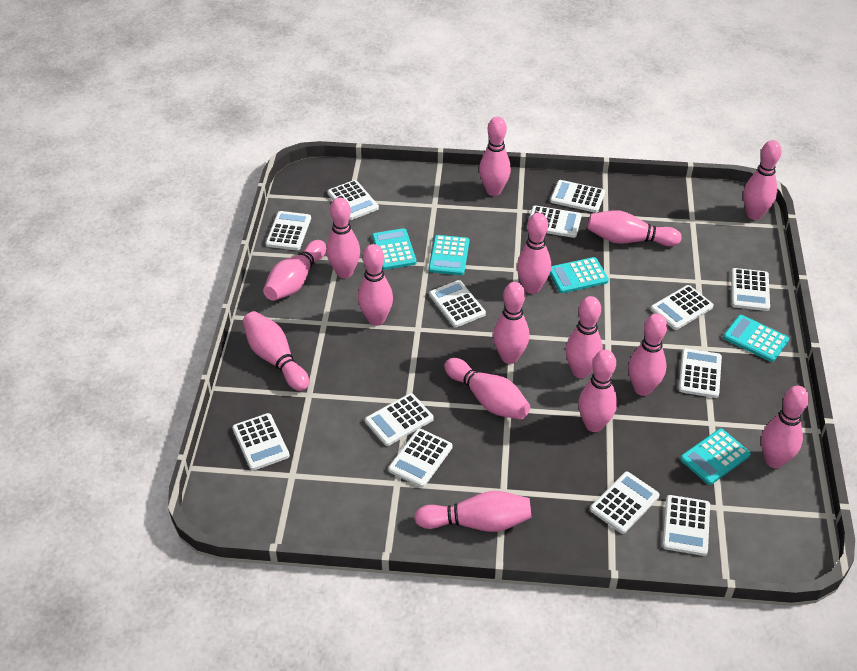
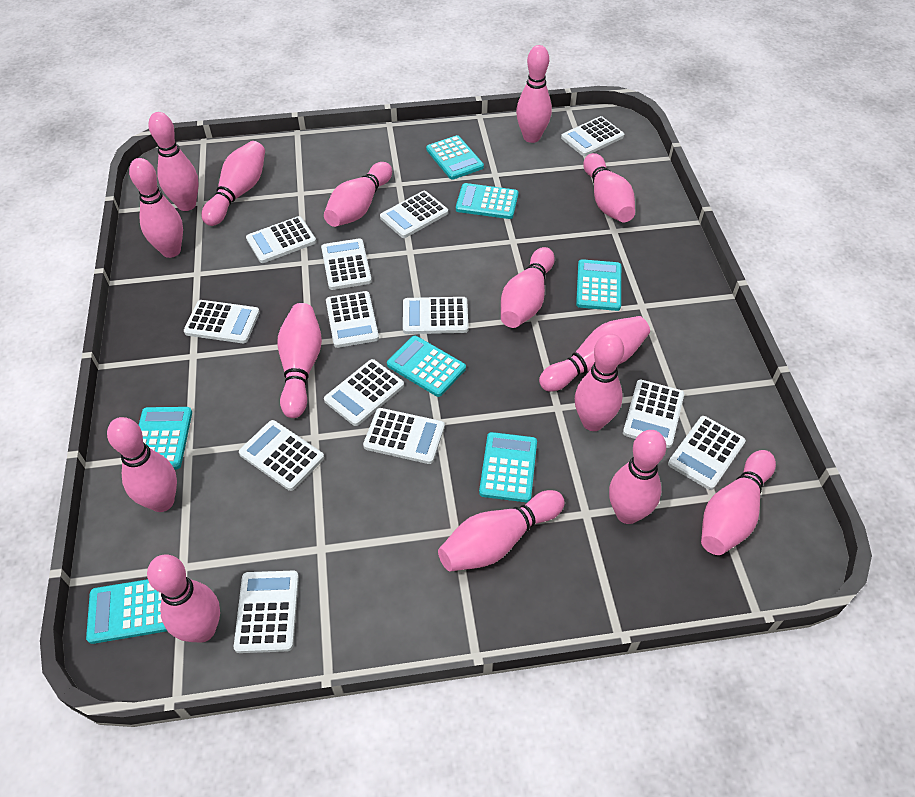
turquoise calculator: 5 -> 7

